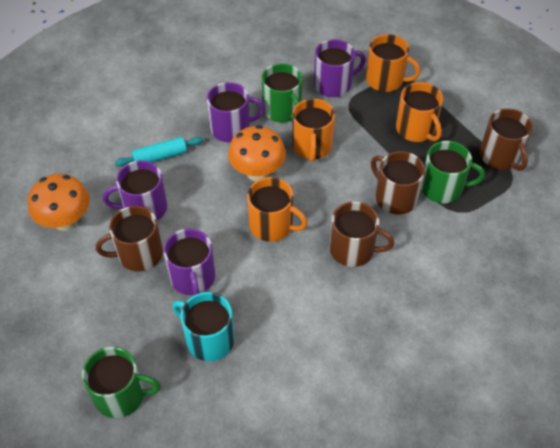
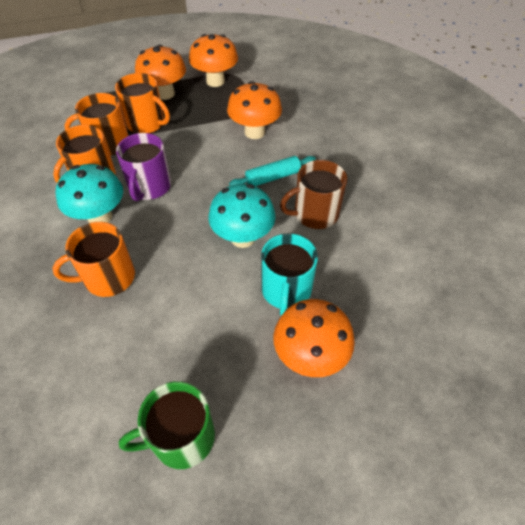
brown mug: 4 -> 1
green mug: 3 -> 1
orange mushroom: 2 -> 4
purple mug: 4 -> 1
turquoise mushroom: 0 -> 2

